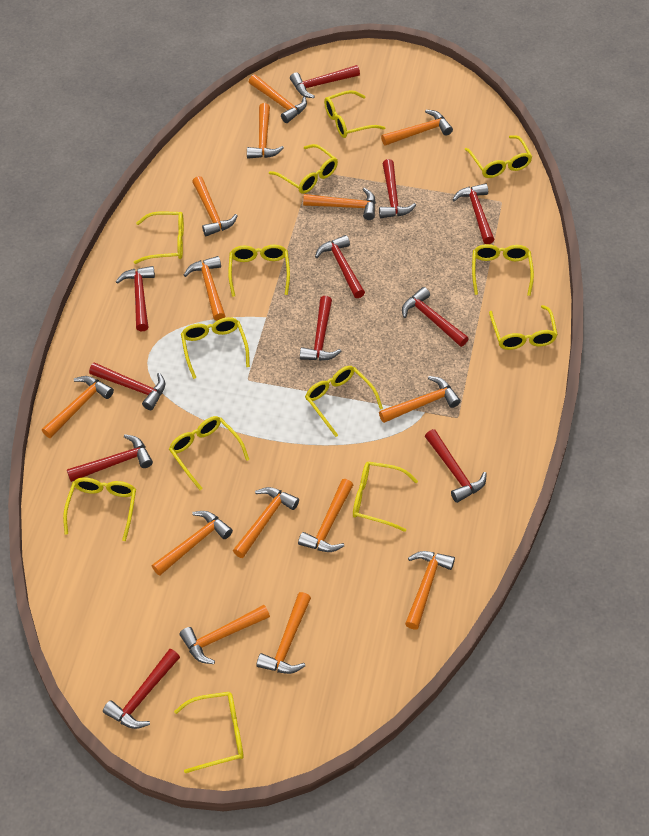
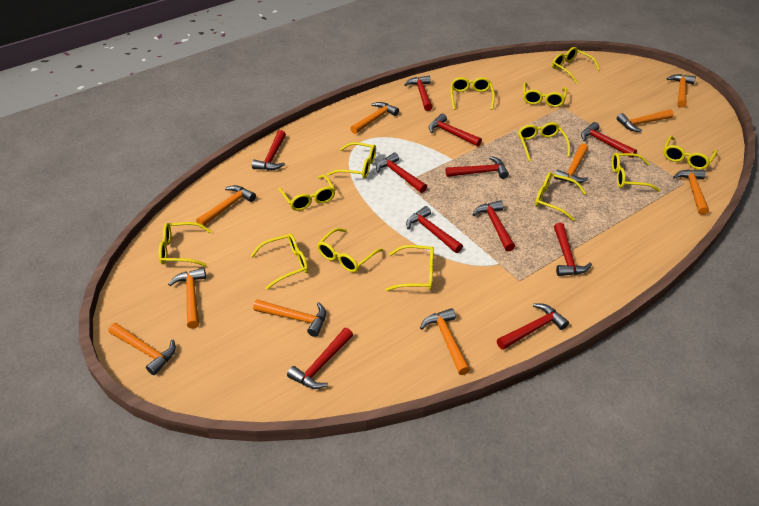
orange hammer: 14 -> 10

